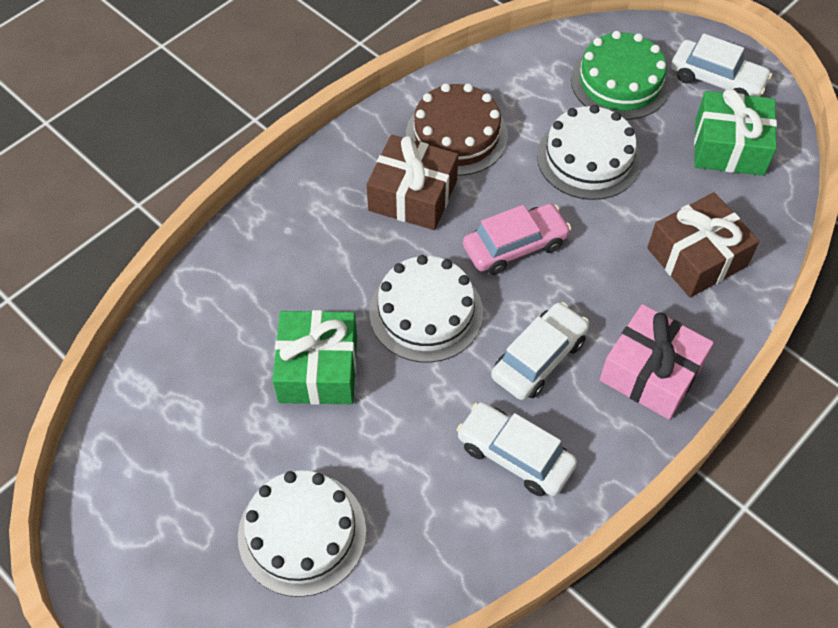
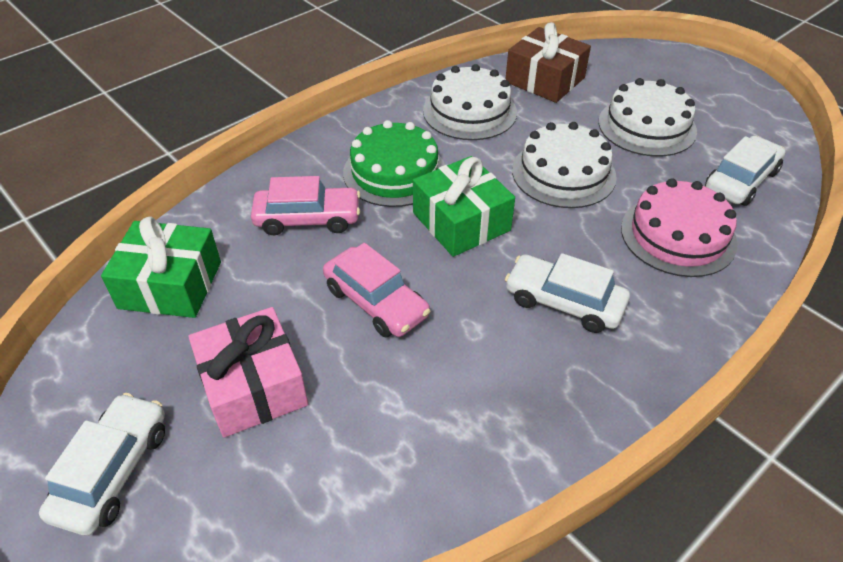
brown cake: 1 -> 0
brown gift: 2 -> 1
pink cake: 0 -> 1
pink car: 1 -> 2

